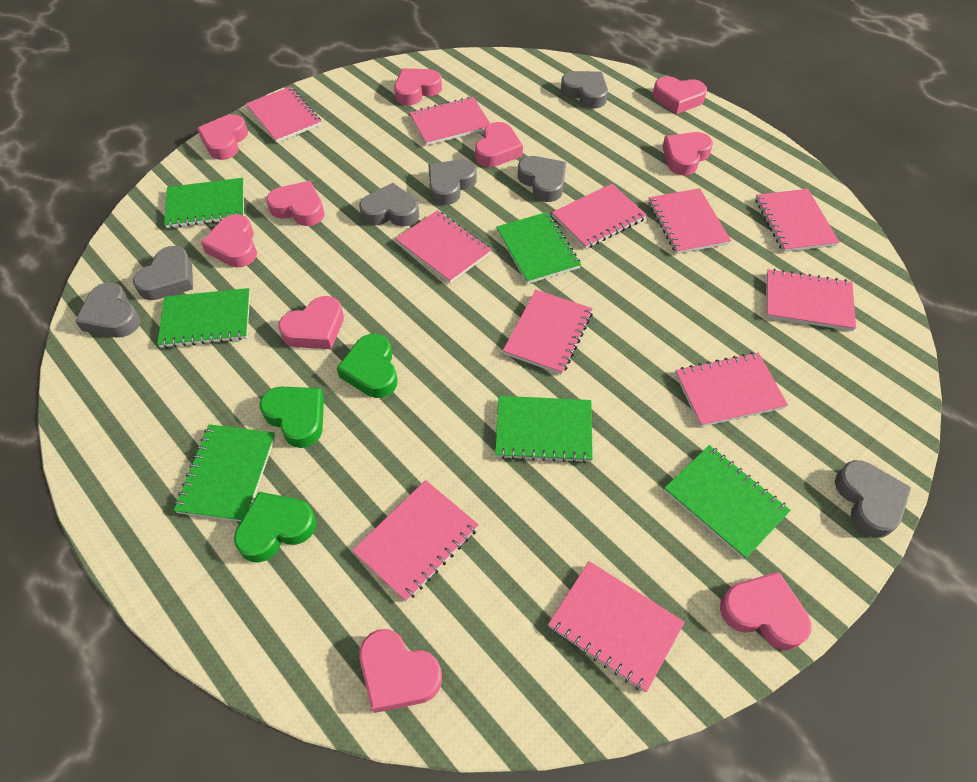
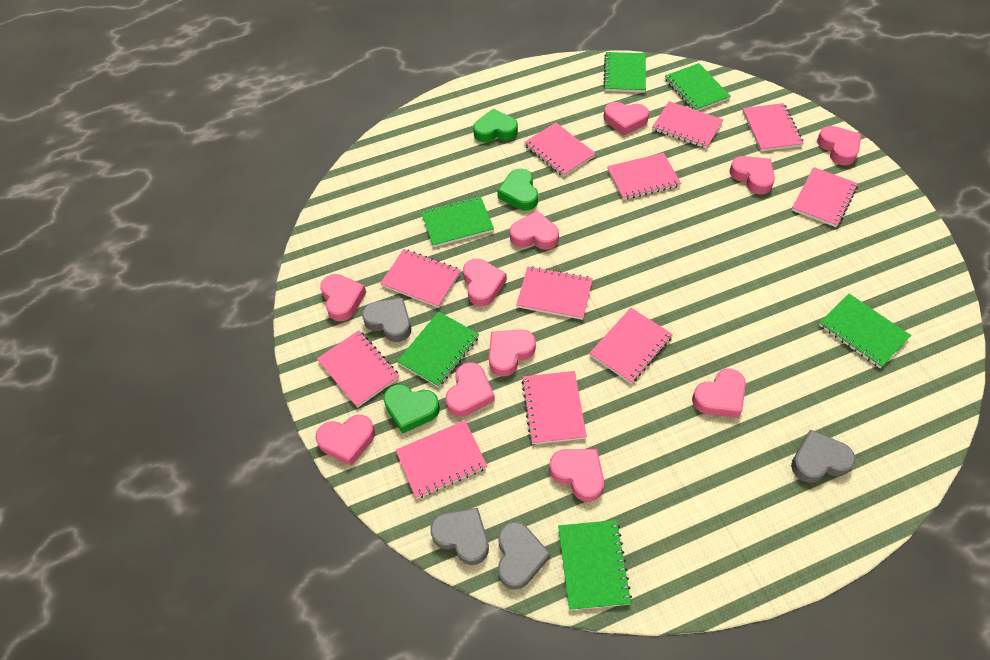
grey heart: 7 -> 4
pink heart: 10 -> 11

